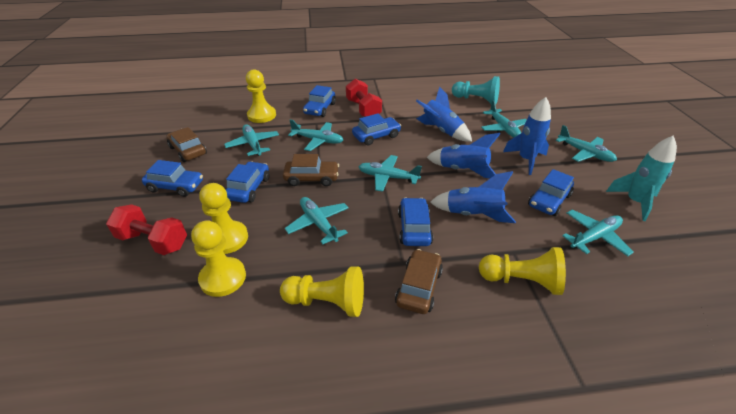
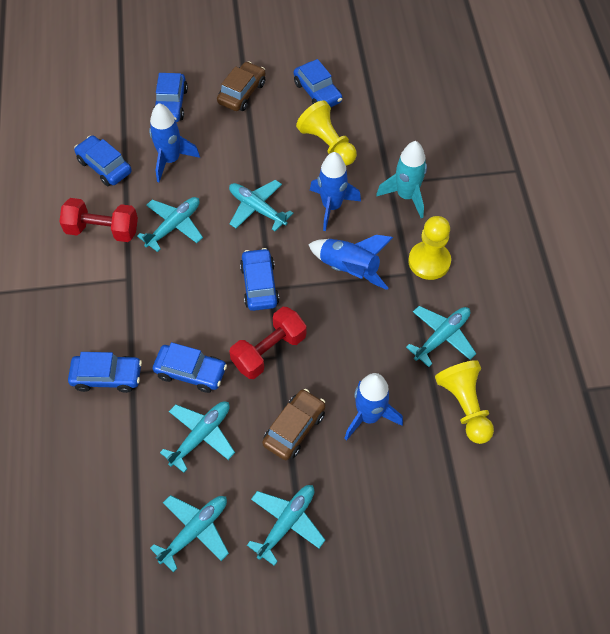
brown car: 3 -> 2
turquoise pawn: 1 -> 0
turquoise plane: 7 -> 6
yellow pawn: 5 -> 3

